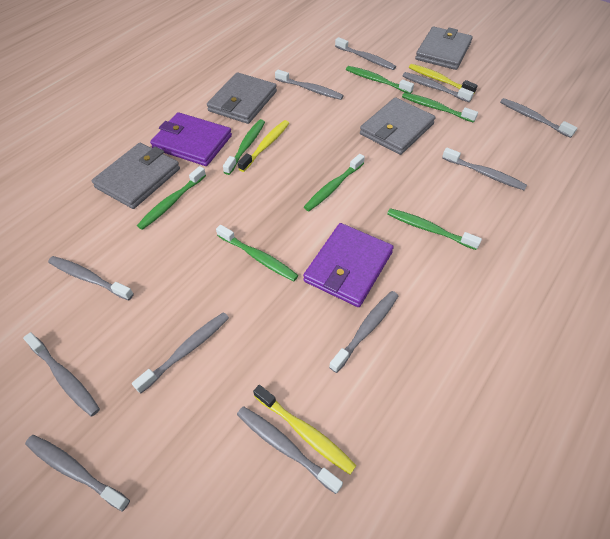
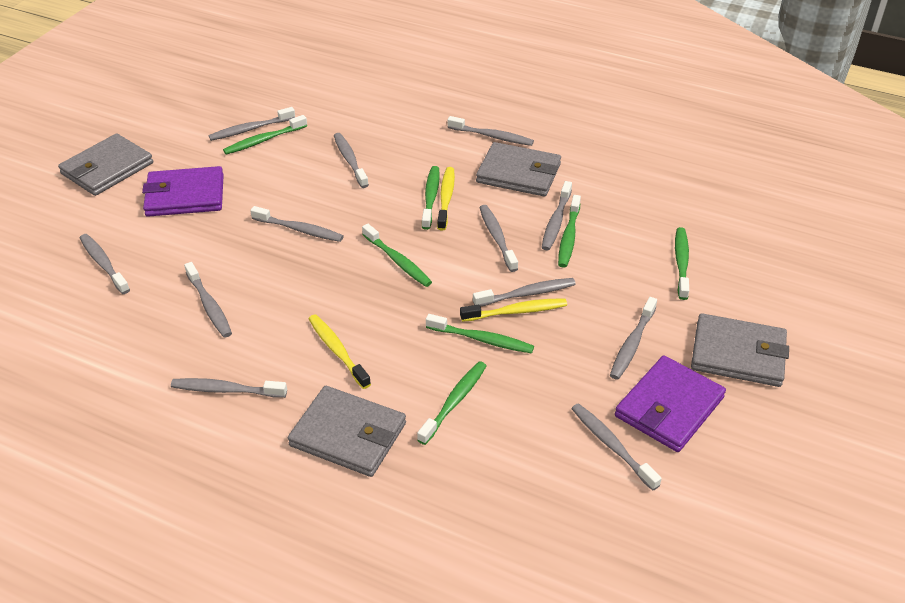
grey toothbrush: 11 -> 12

